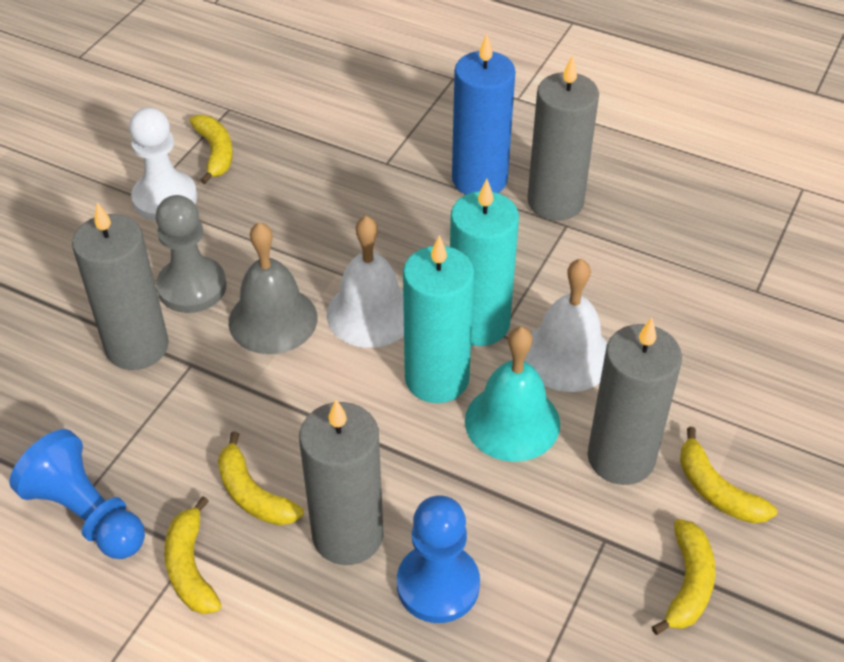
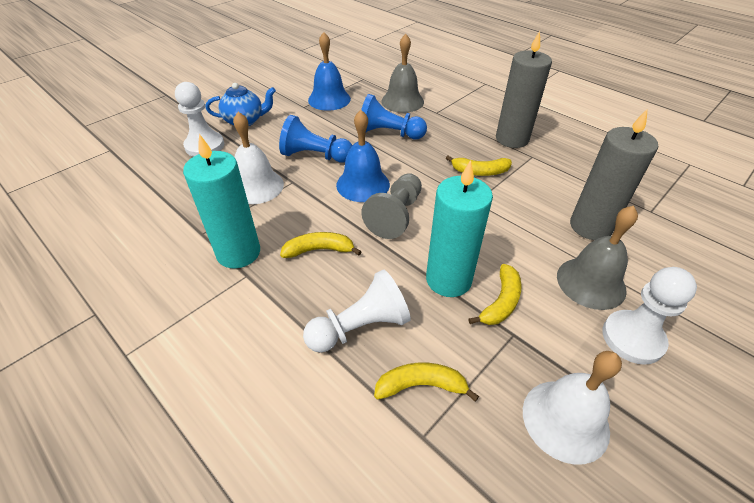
blue bell: 0 -> 2
blue candle: 1 -> 0
blue teapot: 0 -> 1
grey bell: 1 -> 2
grey candle: 4 -> 2
turquoise bell: 1 -> 0
white pawn: 1 -> 3
yellow banana: 5 -> 4

